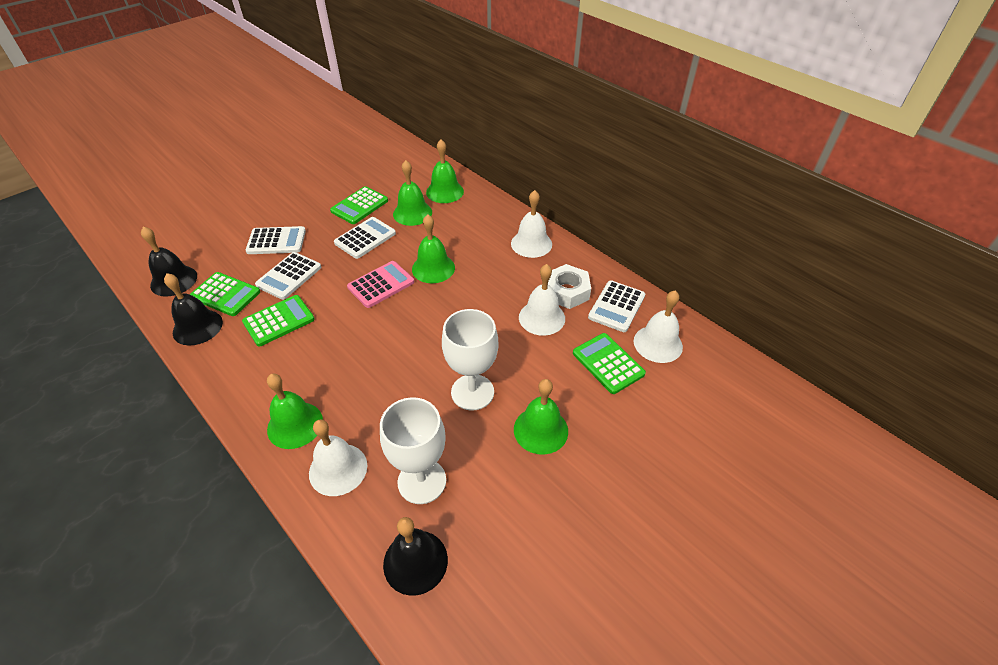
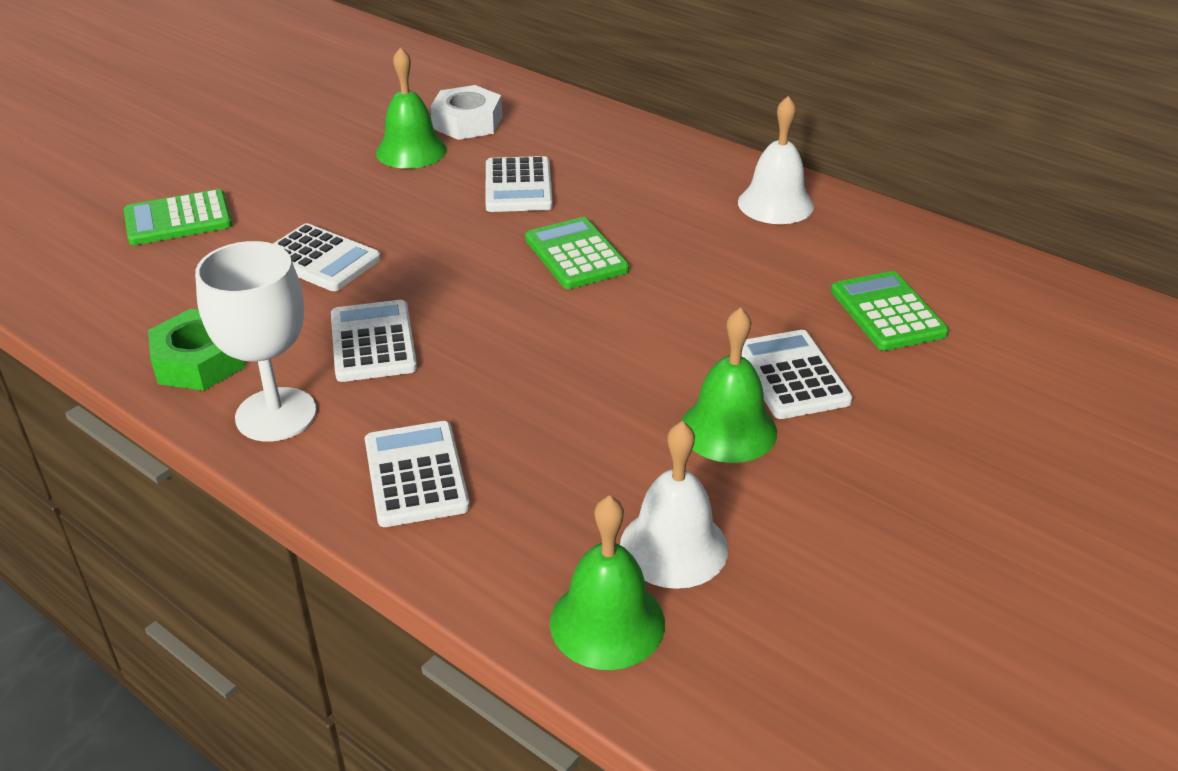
black bell: 3 -> 0
green bell: 5 -> 3
green calculator: 4 -> 3
green nut: 0 -> 1
pink calculator: 1 -> 0
white bell: 4 -> 2
white calculator: 4 -> 5
white goblet: 2 -> 1

